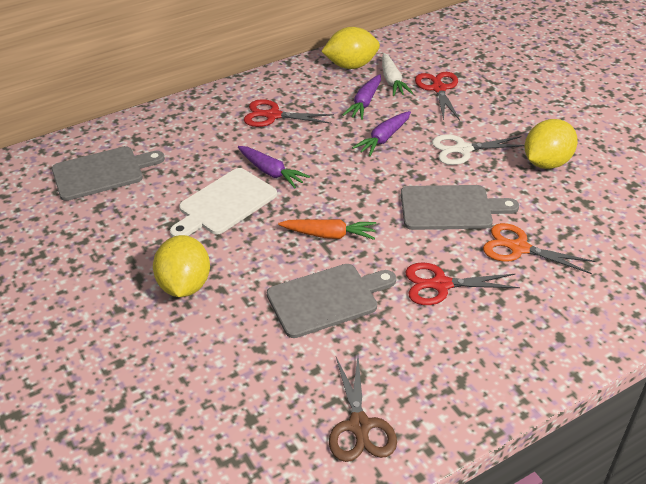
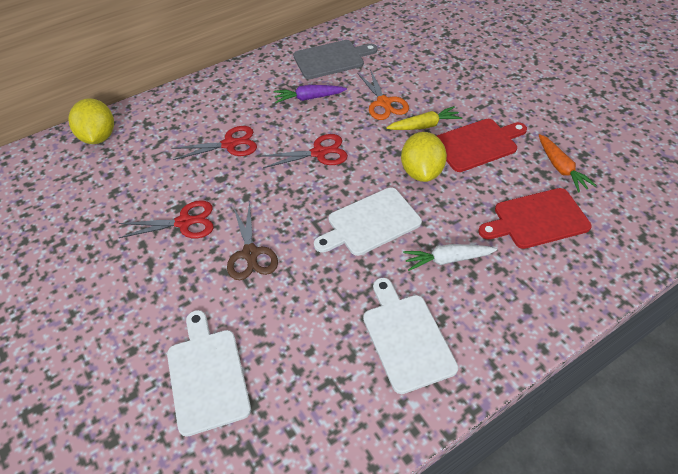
grey cutting board: 3 -> 1
purple carrot: 3 -> 1
red cutting board: 0 -> 2
white cutting board: 1 -> 3
white scissors: 1 -> 0
yellow carrot: 0 -> 1
yellow lemon: 3 -> 2

